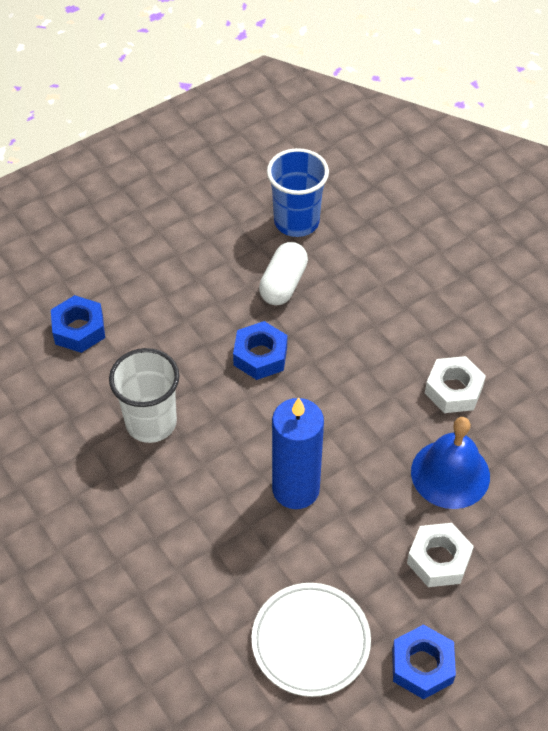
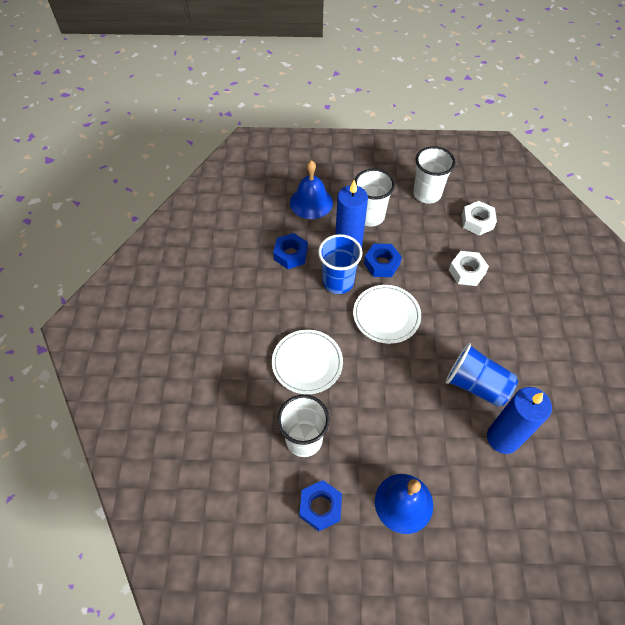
blue bell: 1 -> 2
blue candle: 1 -> 2
blue cup: 1 -> 2
white capsule: 1 -> 0
white cup: 1 -> 3
white plate: 1 -> 2

